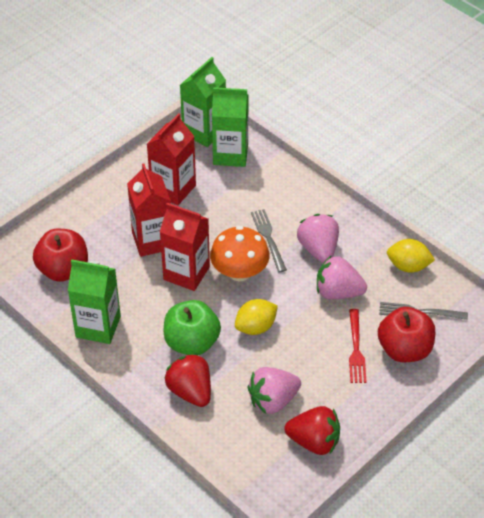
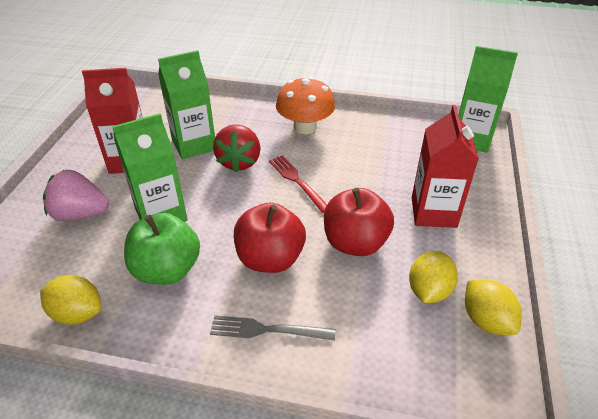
grey fork: 2 -> 1
pink strawberry: 3 -> 1
red carton: 3 -> 2
red strawberry: 2 -> 1
yellow lemon: 2 -> 3

